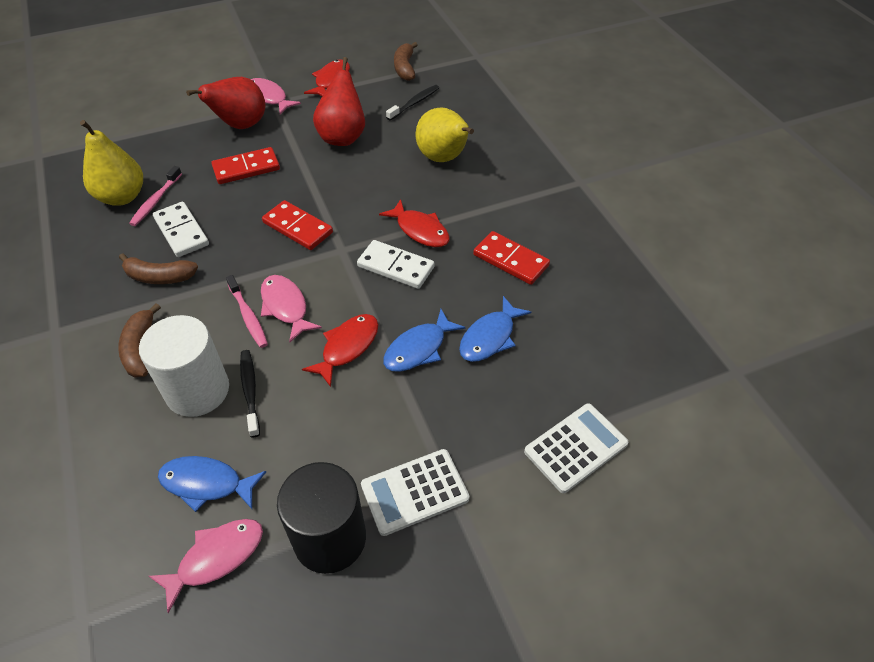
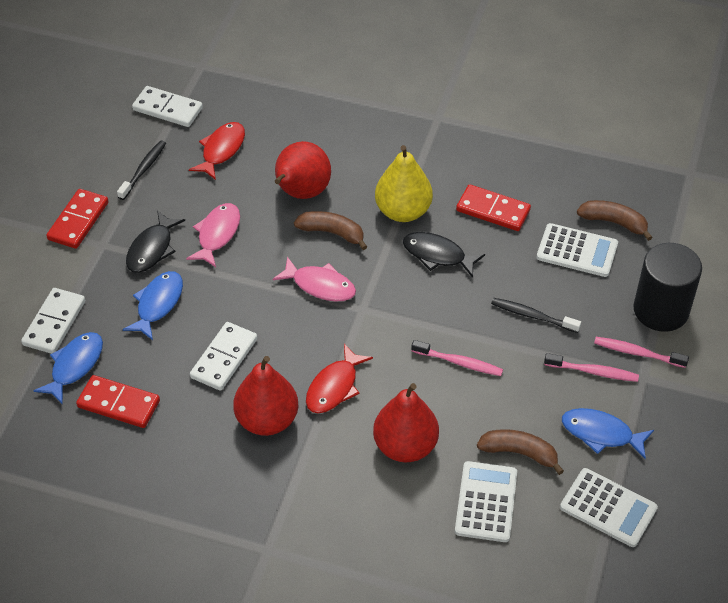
black fish: 0 -> 2
pink fish: 3 -> 2
pink toothbrush: 2 -> 3
red fish: 3 -> 2
red pear: 2 -> 3
white calculator: 2 -> 3
white cylinder: 1 -> 0
white domino: 2 -> 3
yellow pear: 2 -> 1

